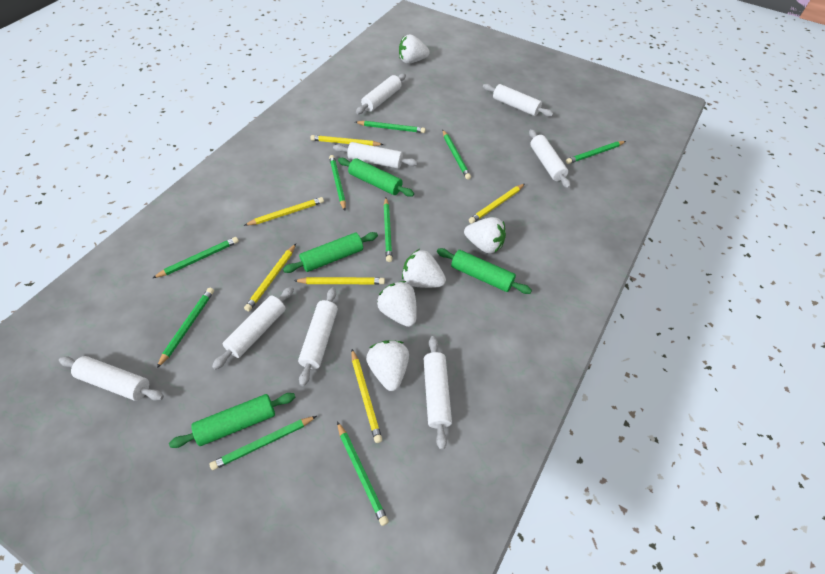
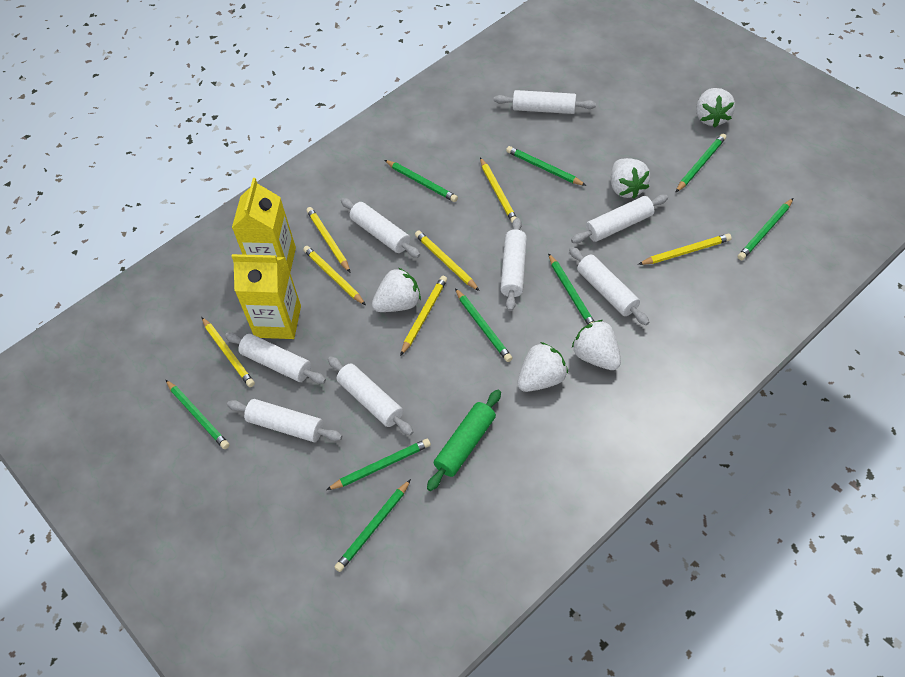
green rolling pin: 4 -> 1
yellow carton: 0 -> 2
yellow pencil: 6 -> 7

